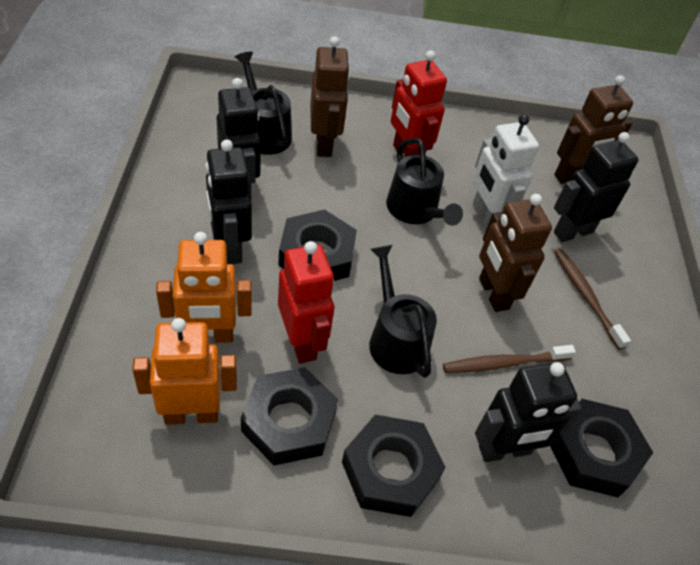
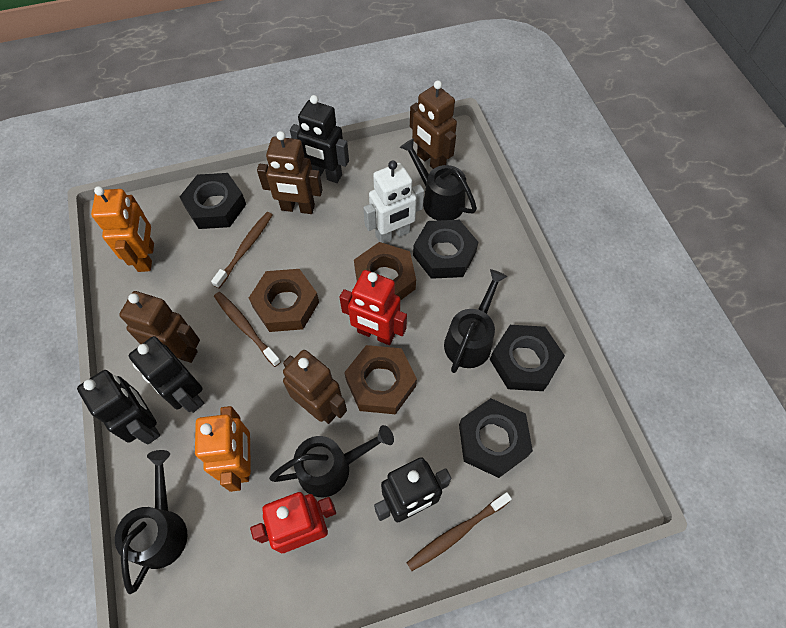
black watering can: 3 -> 4
brown nut: 0 -> 3
brown robot: 3 -> 4
brown toothbrush: 2 -> 3

